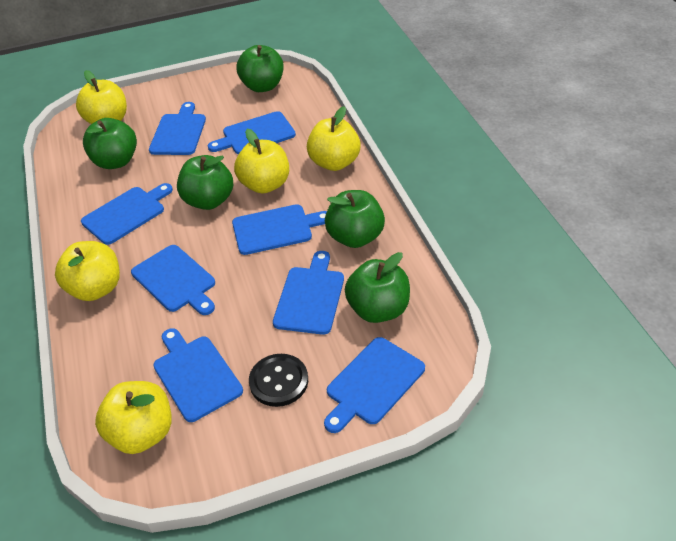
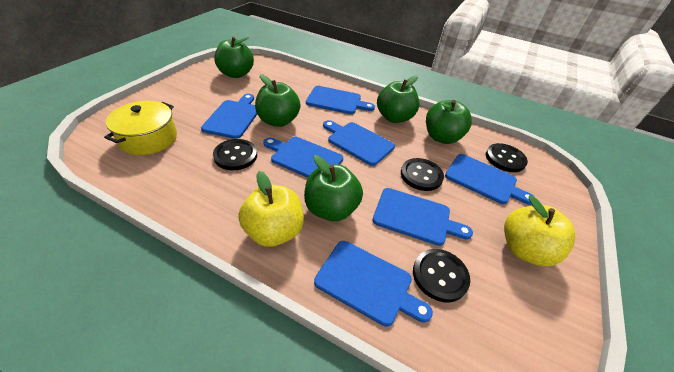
black button: 1 -> 4
blue cutting board: 8 -> 7
yellow apple: 5 -> 2
yellow pot: 0 -> 1

